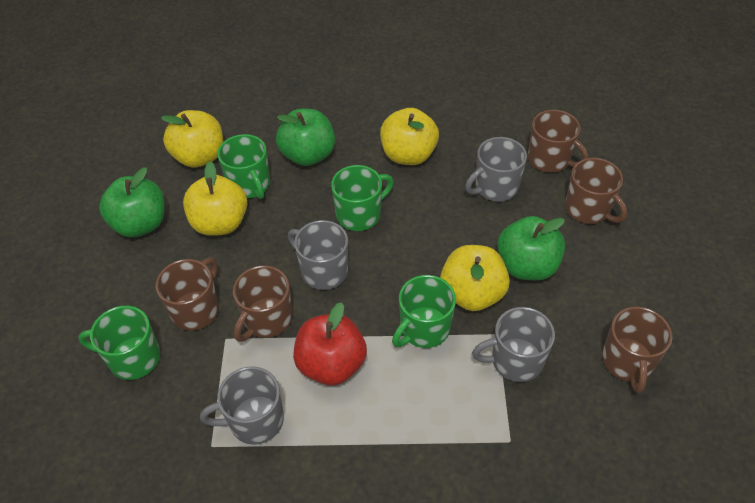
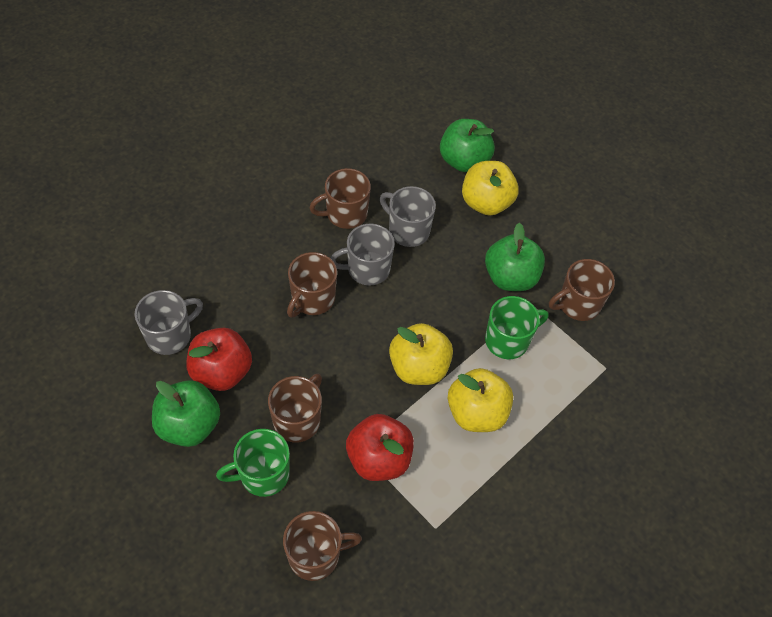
green mug: 4 -> 2
grey mug: 4 -> 3
red apple: 1 -> 2
yellow apple: 4 -> 3

